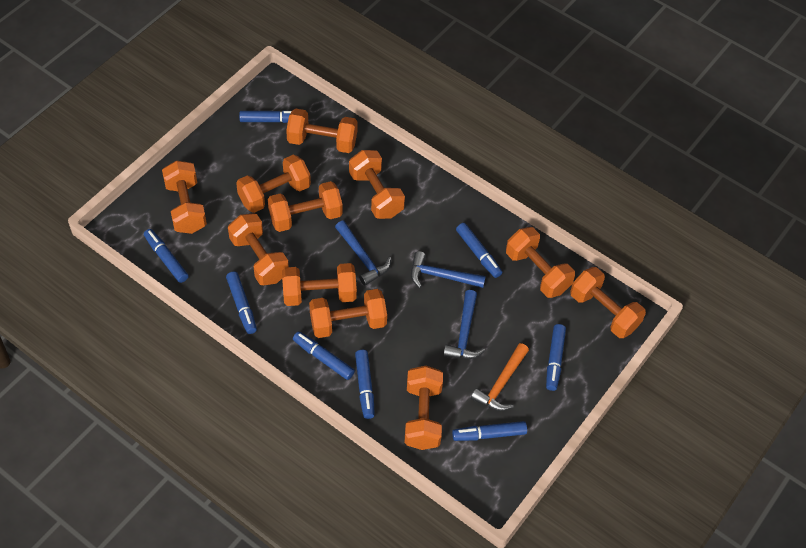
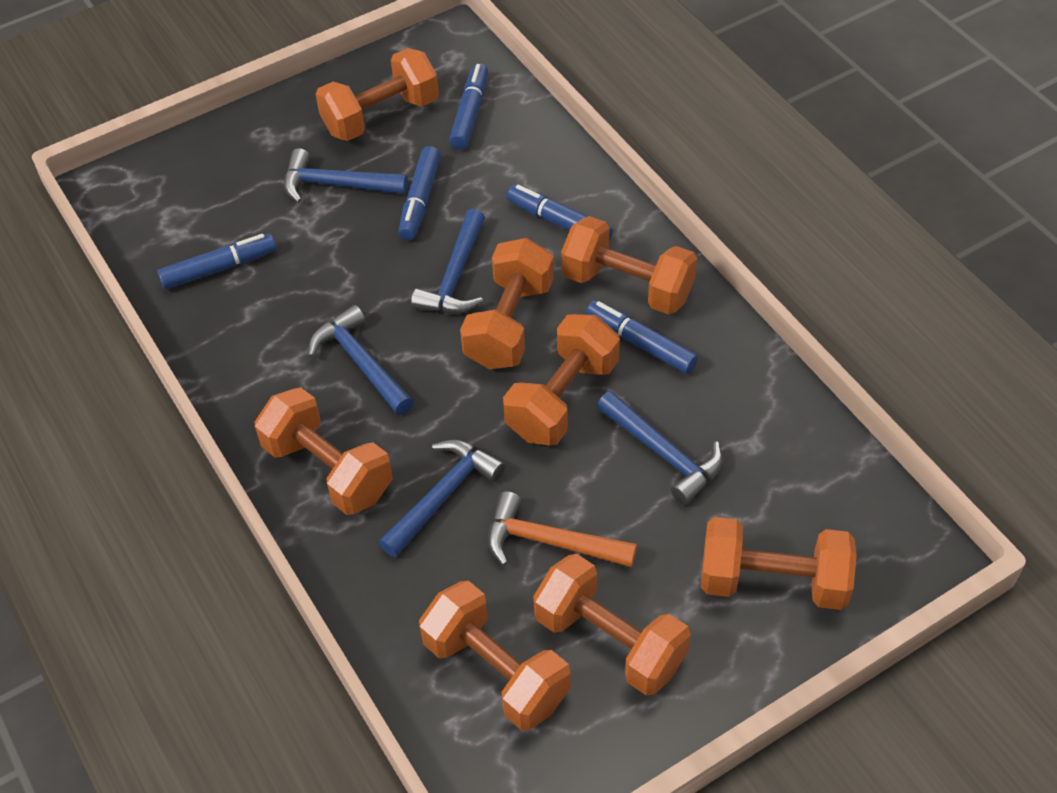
blue hammer: 3 -> 5
blue marker: 8 -> 5
orange dumbbell: 11 -> 8

